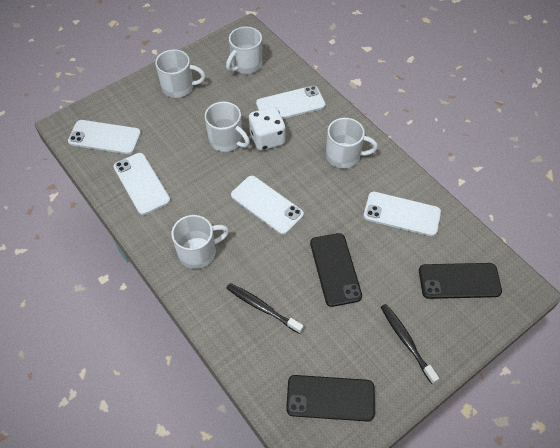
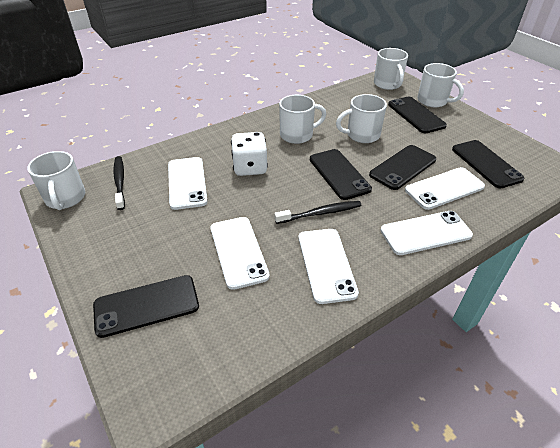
black phone: 3 -> 5

